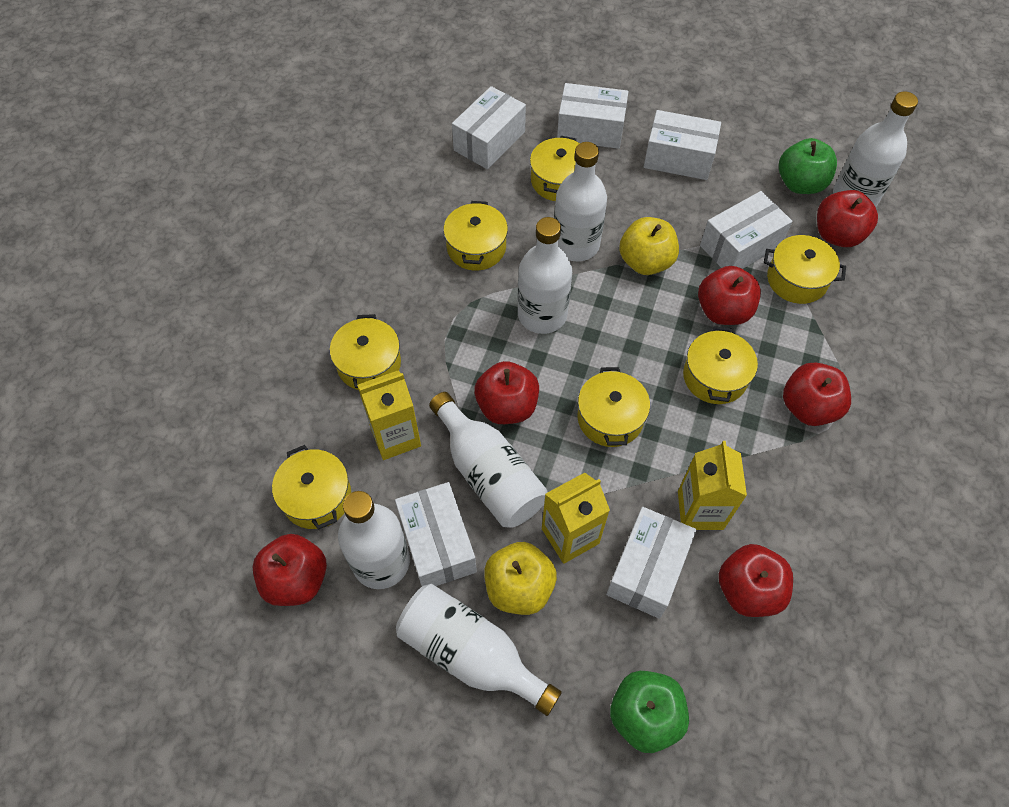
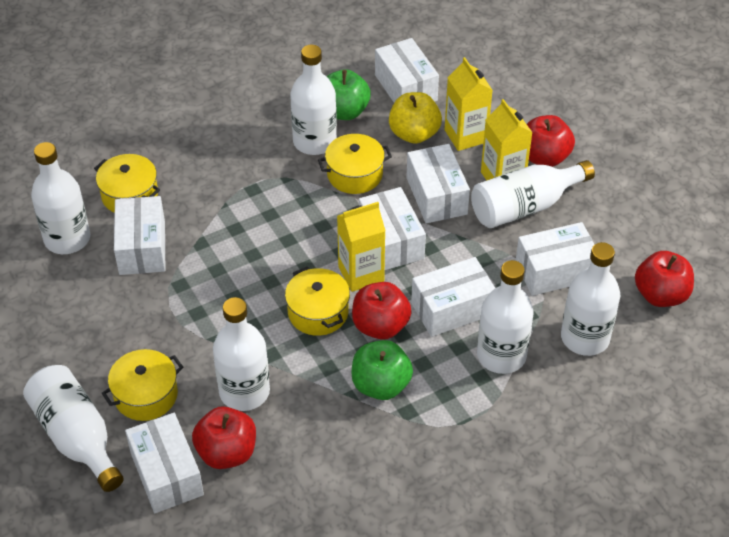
red apple: 6 -> 4
white bottle: 6 -> 7
white box: 6 -> 7
yellow apple: 2 -> 1
yellow pot: 7 -> 4

